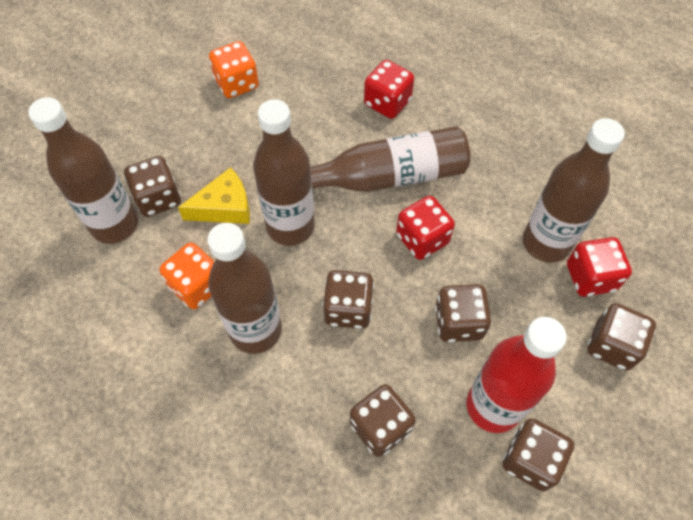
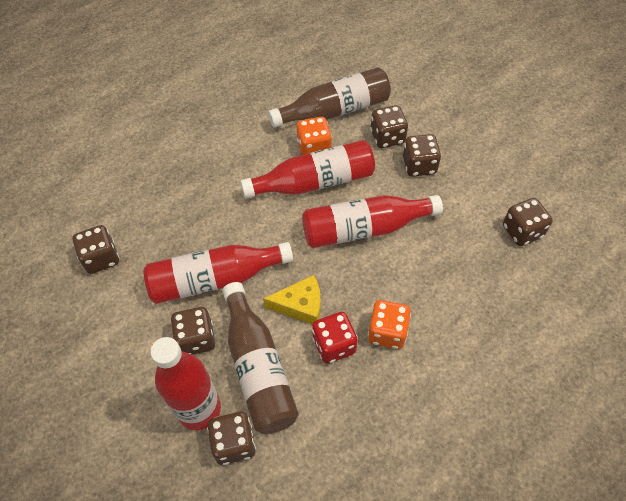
brown bottle: 5 -> 2
red bottle: 1 -> 4
red dice: 3 -> 1

